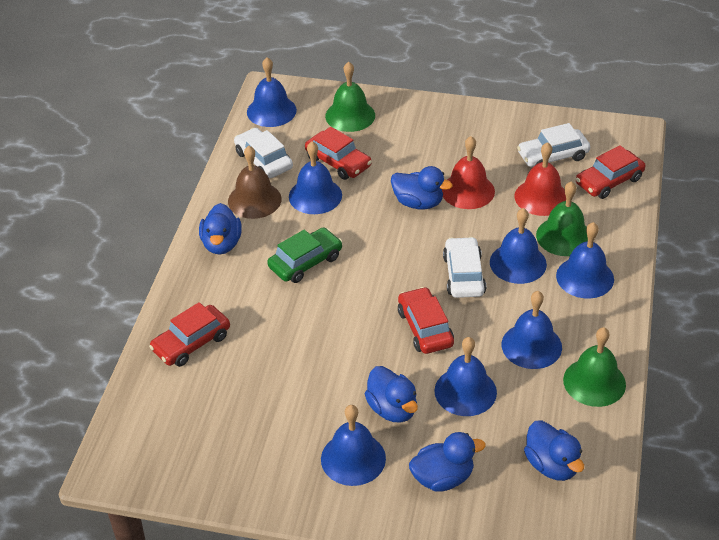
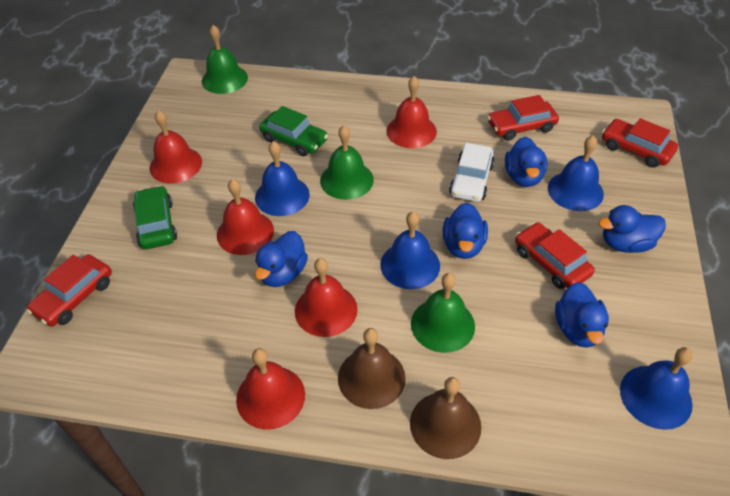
blue bell: 7 -> 4
brown bell: 1 -> 2
green car: 1 -> 2
red bell: 2 -> 5
white car: 3 -> 1

